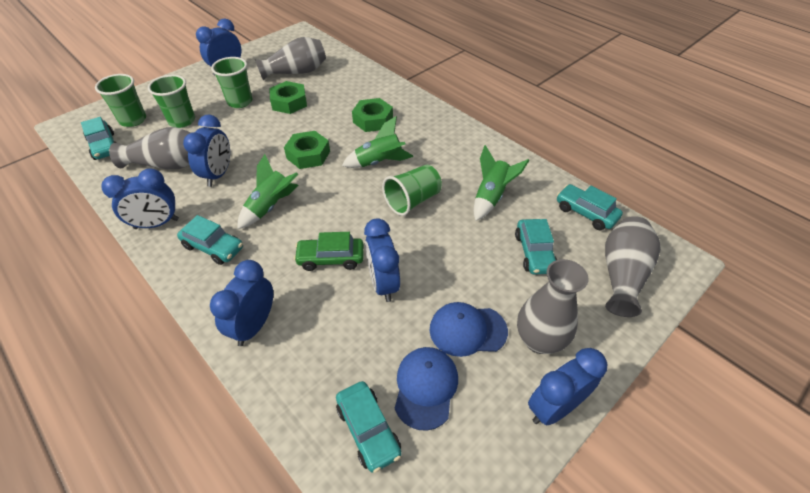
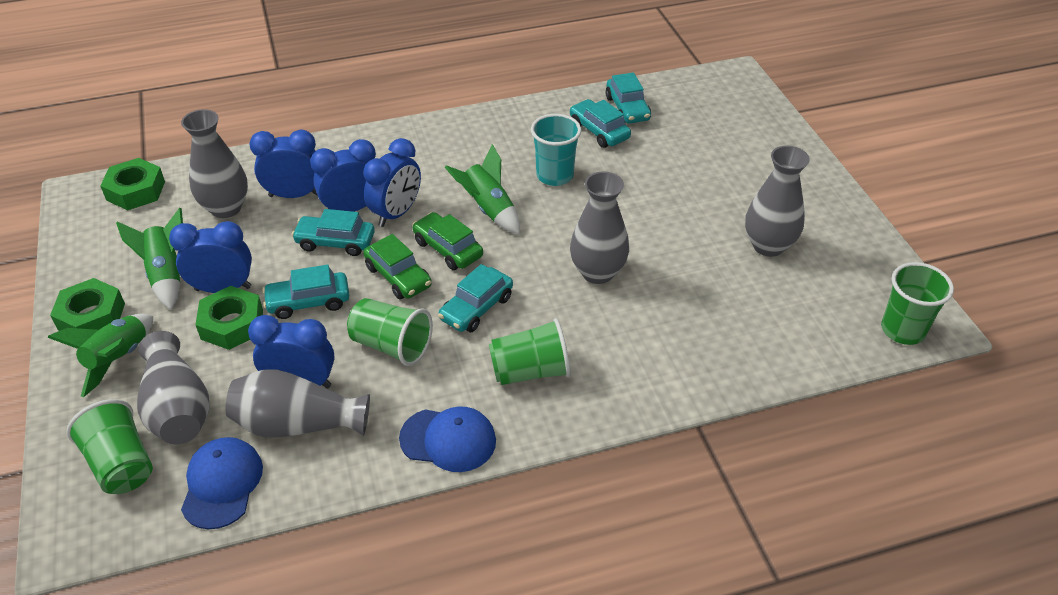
blue clock: 6 -> 5
green car: 1 -> 2
grey vase: 4 -> 5
turquoise cup: 0 -> 1

